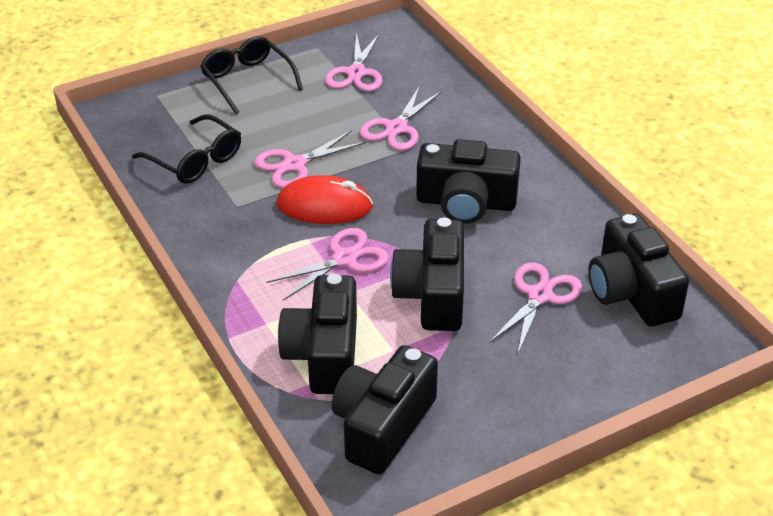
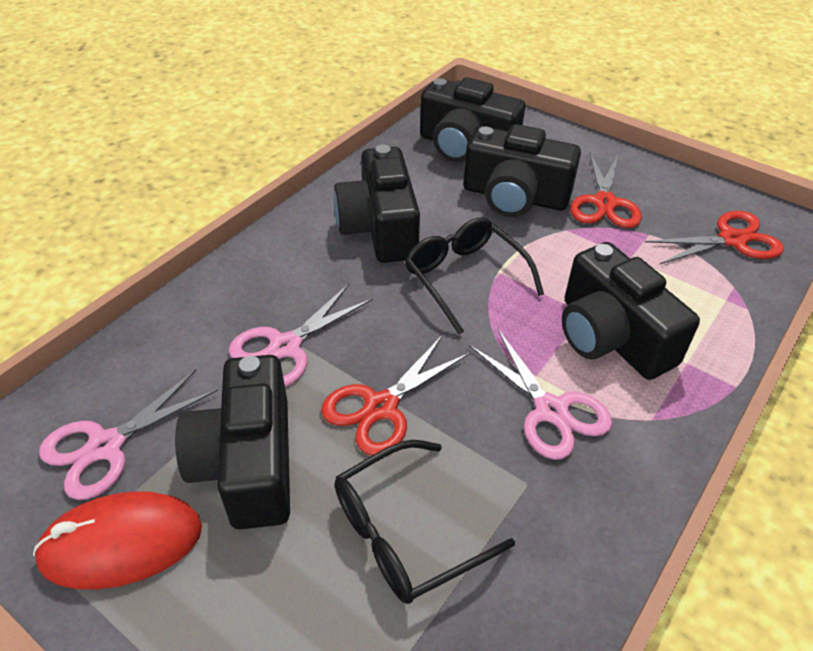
pink scissors: 5 -> 3
red scissors: 0 -> 3

